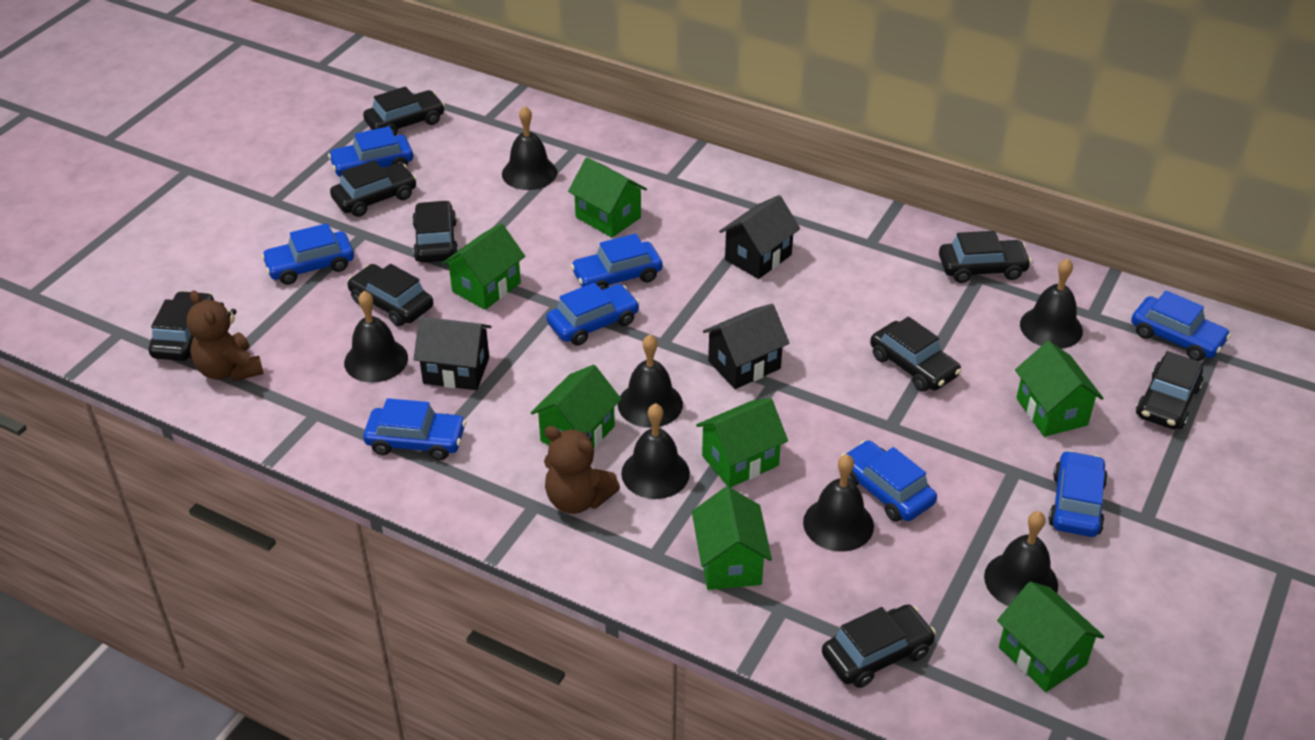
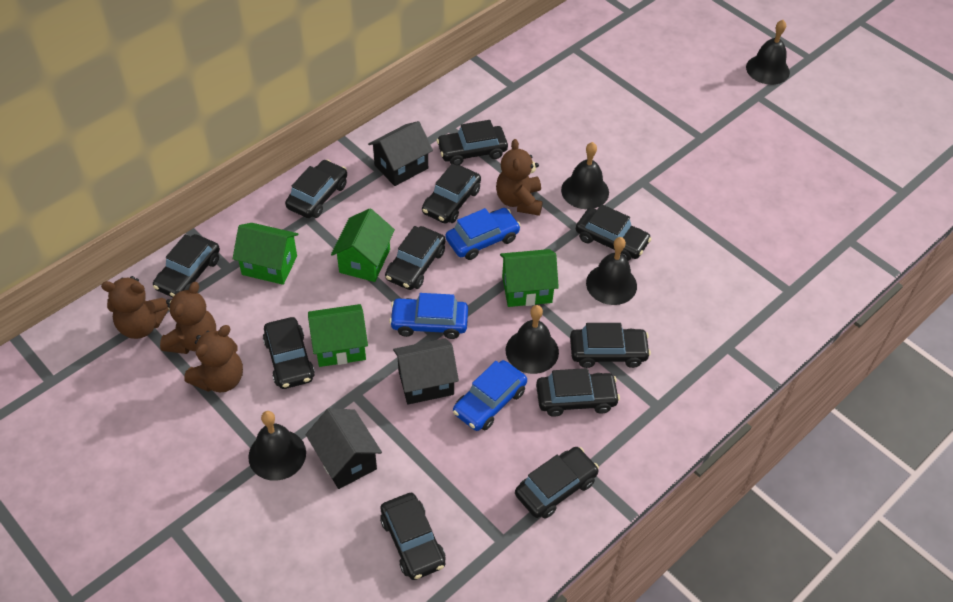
black bell: 7 -> 5
black car: 9 -> 11
blue car: 8 -> 3
brown teddy bear: 2 -> 4
green house: 7 -> 4

